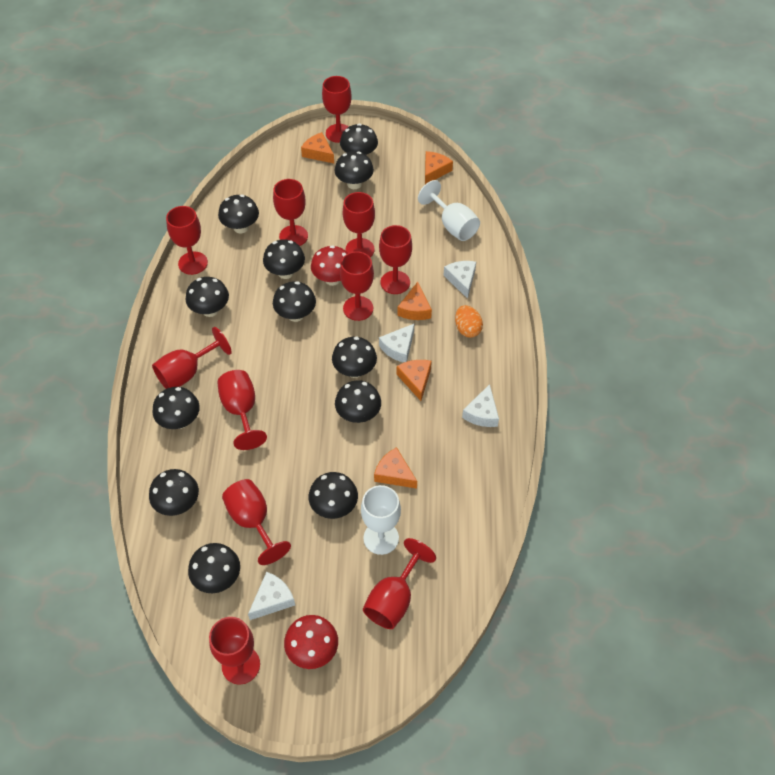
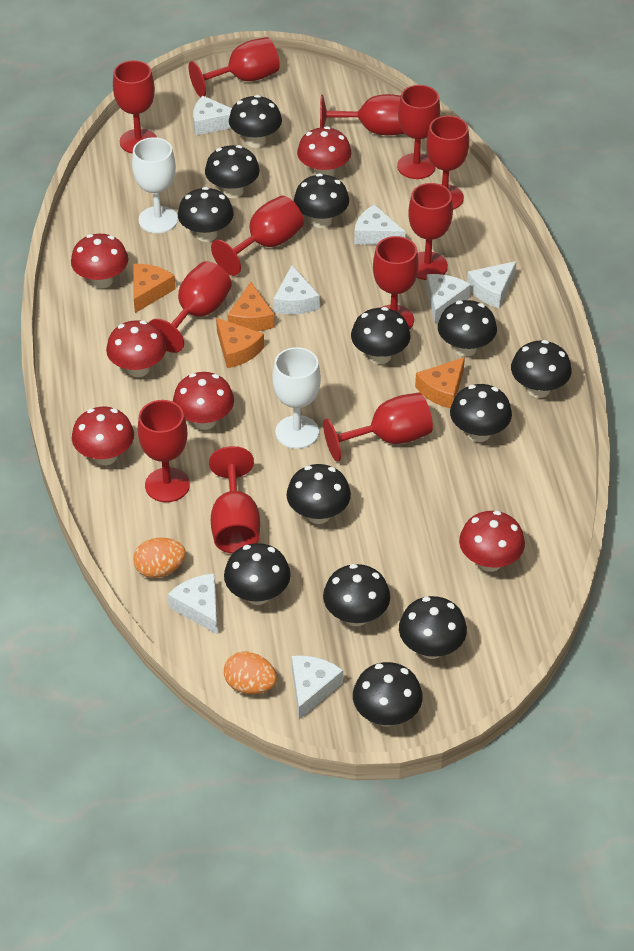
black mushroom: 12 -> 13
orange cheese: 5 -> 4
orange egg: 1 -> 2
red goblet: 11 -> 12
red mushroom: 2 -> 6
white cheese: 4 -> 7

